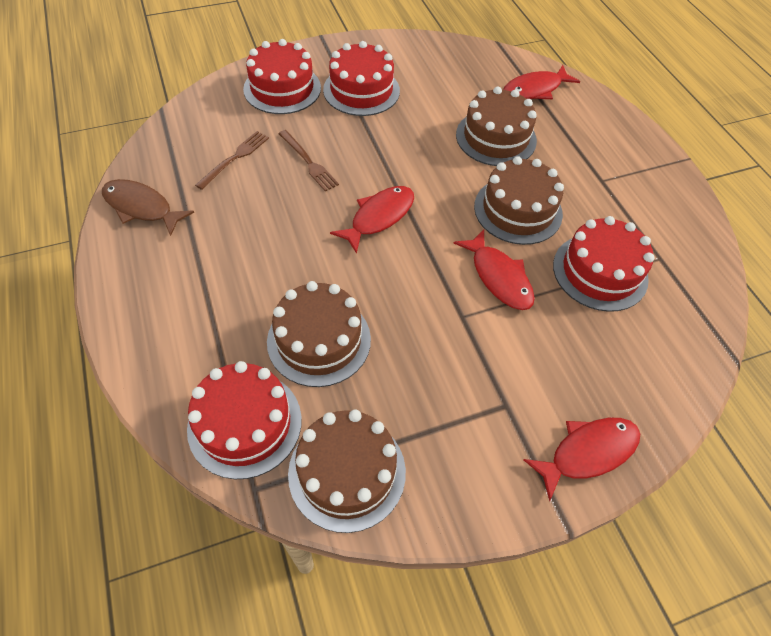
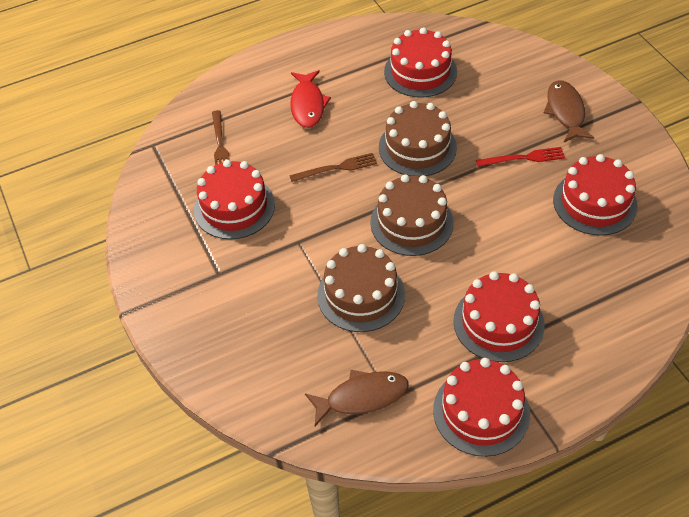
brown cake: 4 -> 3
brown fish: 1 -> 2
red cake: 4 -> 5
red fish: 4 -> 1
red fork: 0 -> 1

